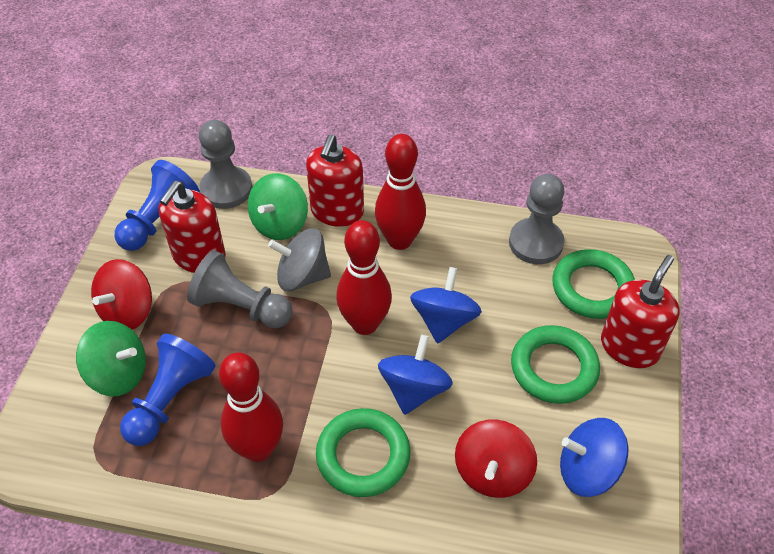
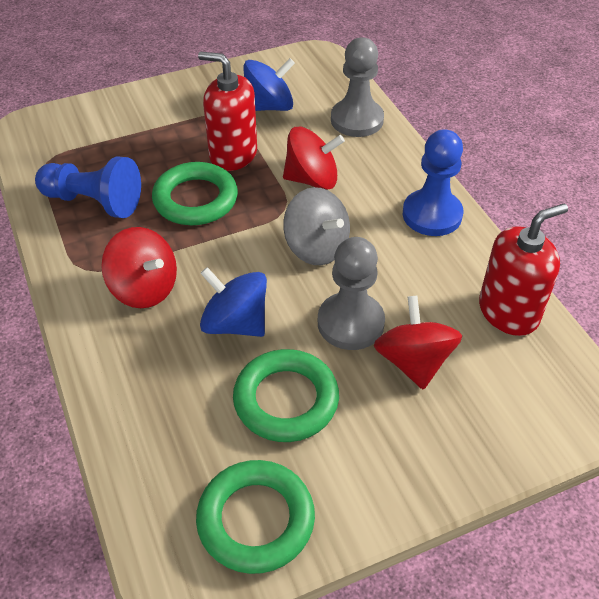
blue spinning top: 3 -> 2
green spinning top: 2 -> 0
grey pawn: 3 -> 2
red bowling pin: 3 -> 0
red soap dispenser: 3 -> 2
red spinning top: 2 -> 3

